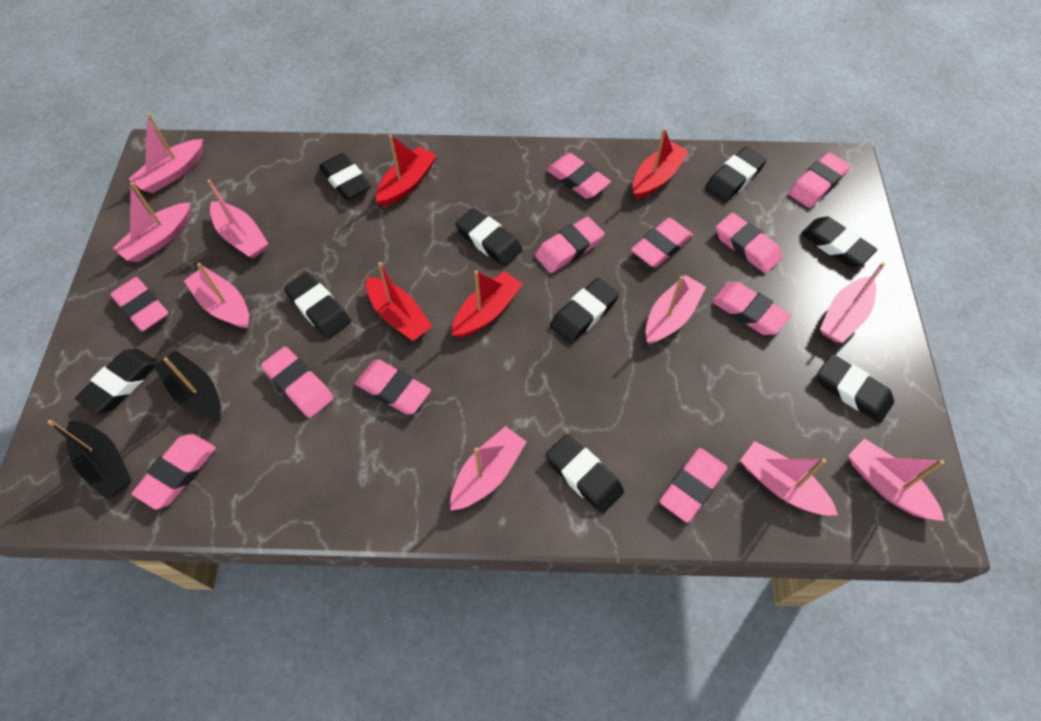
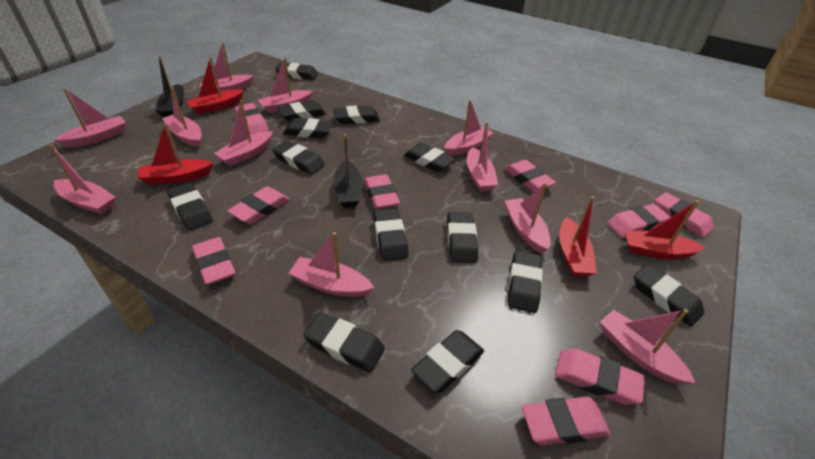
black eraser: 9 -> 13
pink boat: 9 -> 11
pink eraser: 11 -> 9

